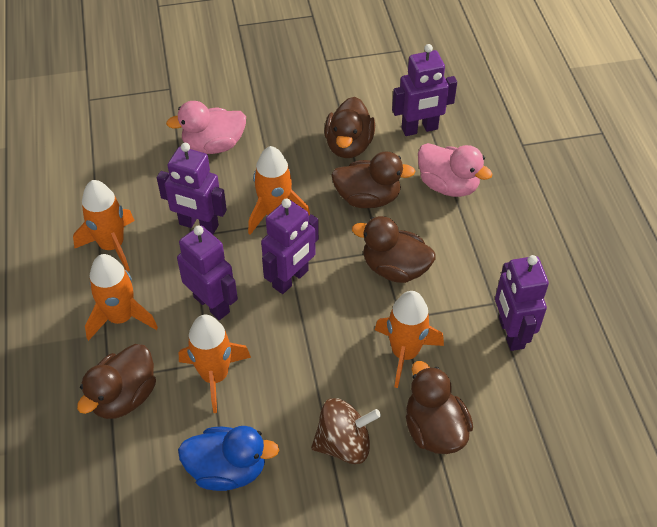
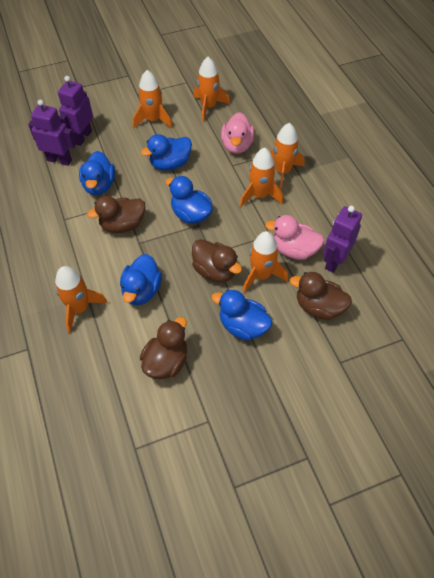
blue duck: 1 -> 5
brown duck: 5 -> 4
brown spinning top: 1 -> 0
orange rocket: 5 -> 6
purple robot: 5 -> 3

